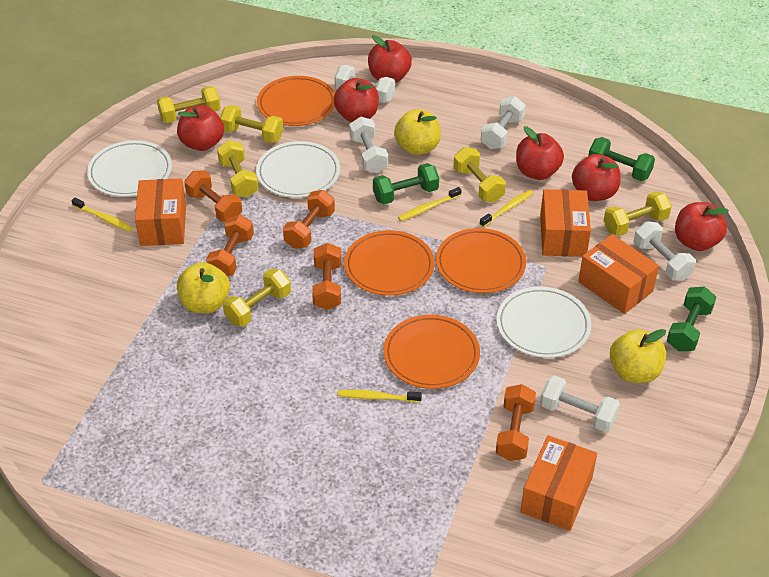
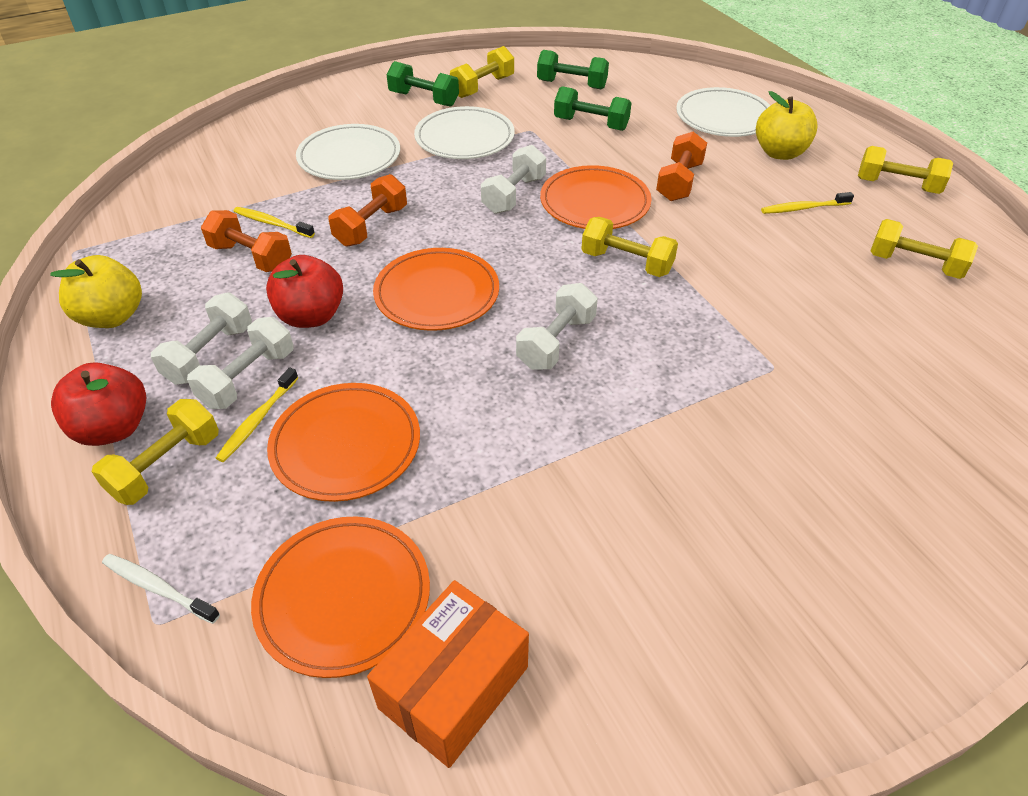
orange box: 4 -> 1
orange dumbbell: 5 -> 3
red apple: 6 -> 2
white dumbbell: 5 -> 4
white toothbrush: 0 -> 1
yellow apple: 3 -> 2
yellow dumbbell: 6 -> 5
yellow toothbrush: 4 -> 3

